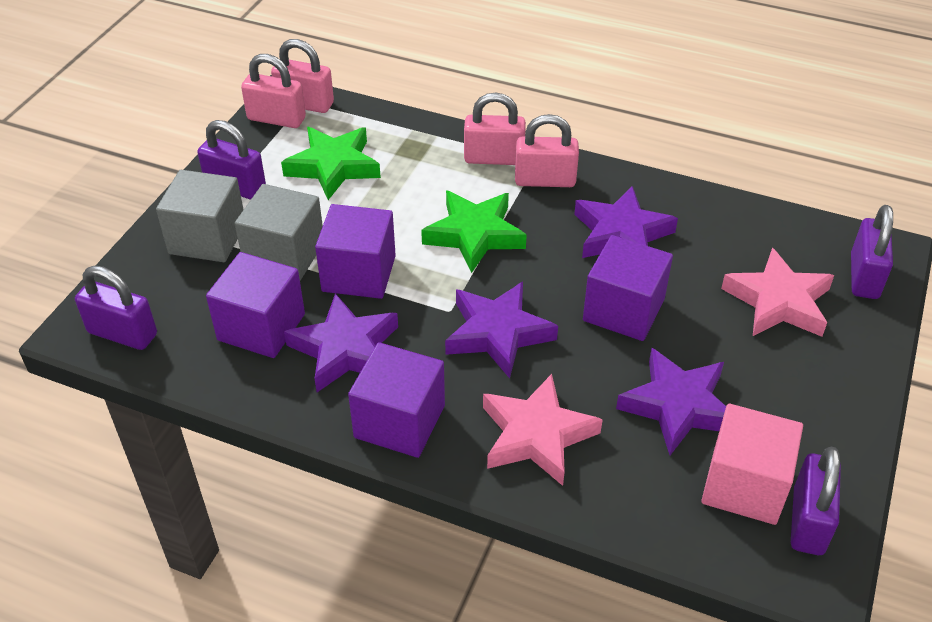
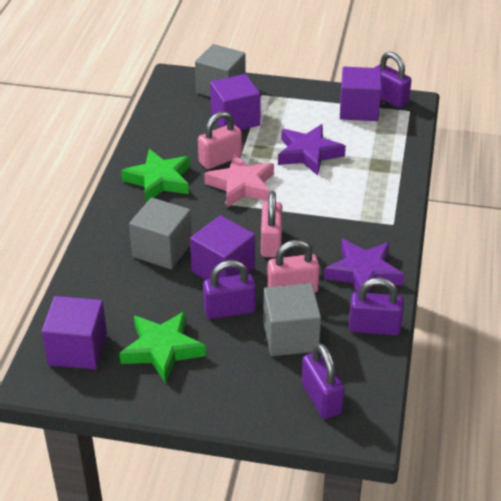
grey cube: 2 -> 3
pink cube: 1 -> 0
pink padlock: 4 -> 3
pink star: 2 -> 1
purple star: 4 -> 2

